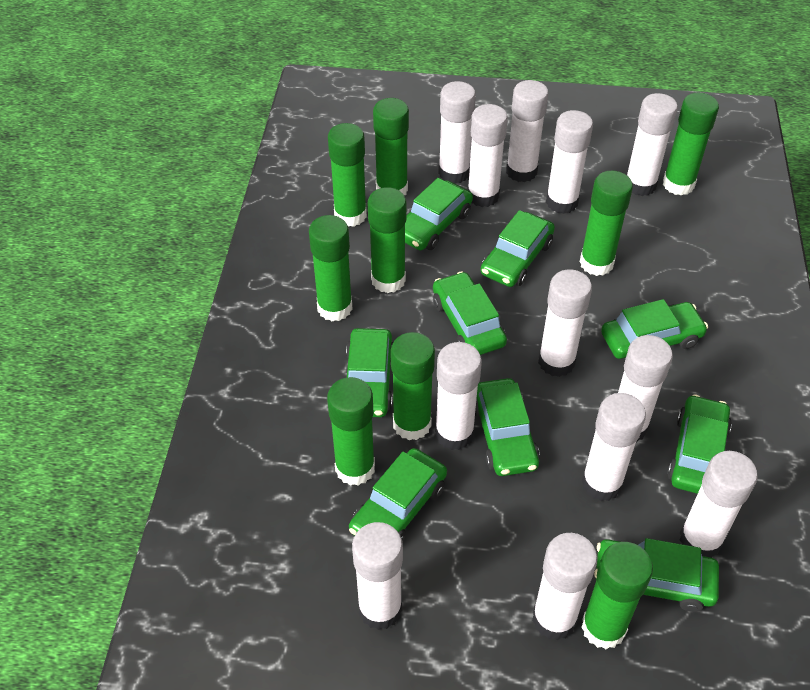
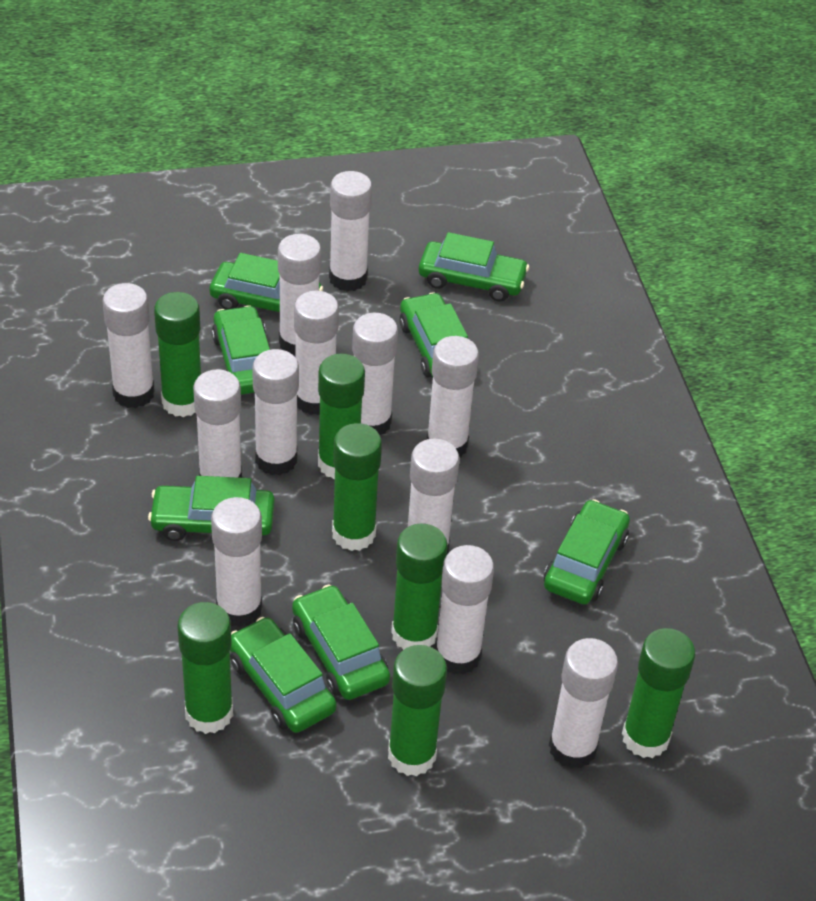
green car: 9 -> 8
green glue stick: 9 -> 7

